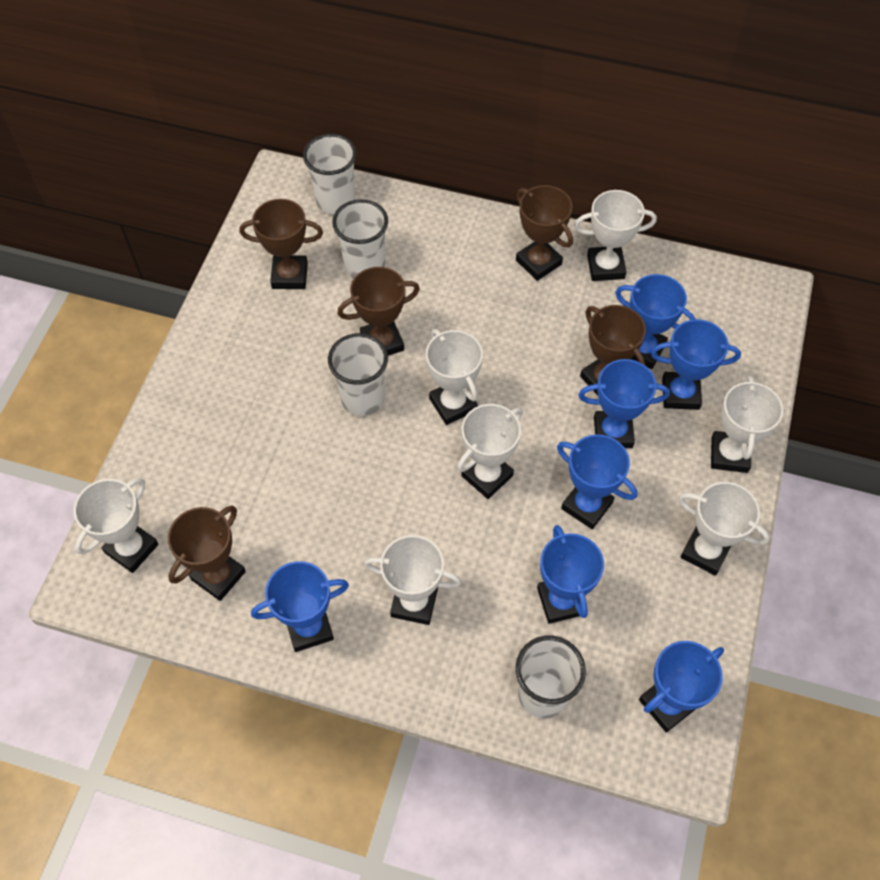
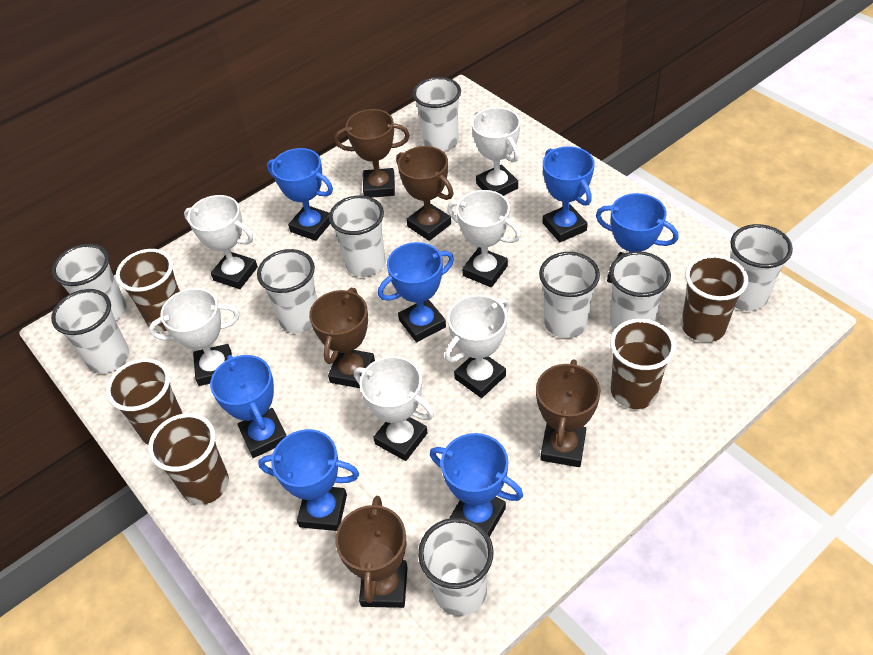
brown cup: 0 -> 5
white cup: 4 -> 9
white trophy: 7 -> 6

